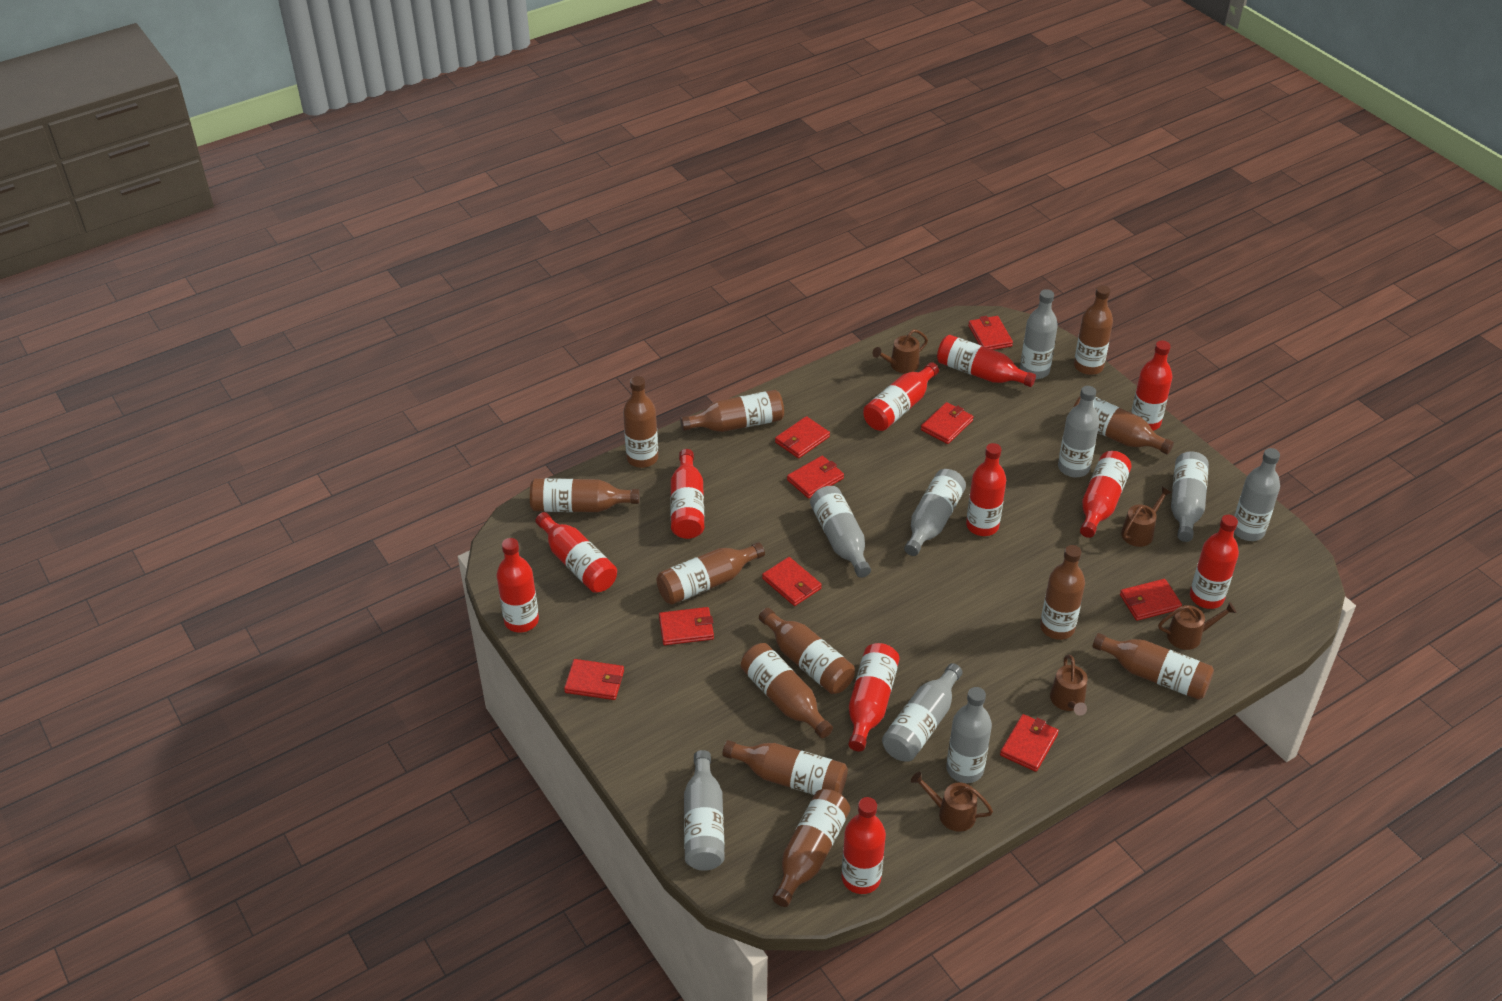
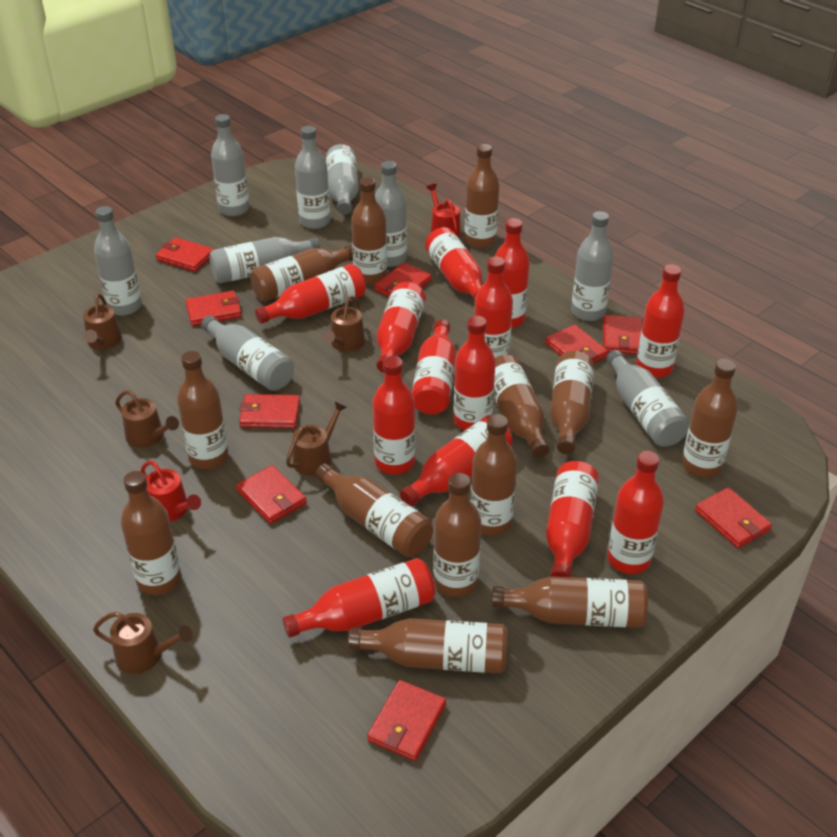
brown bottle: 12 -> 13
red bottle: 11 -> 13
red watering can: 0 -> 2

